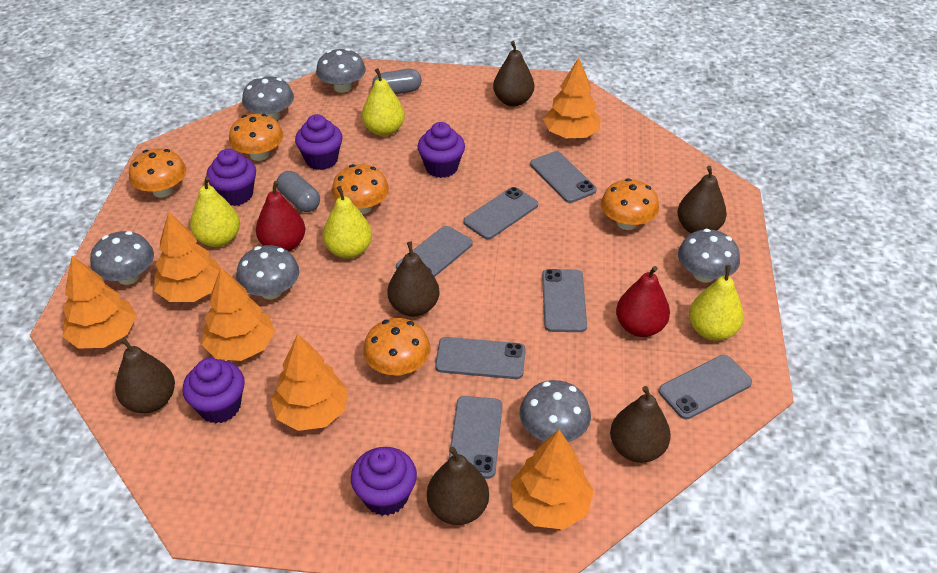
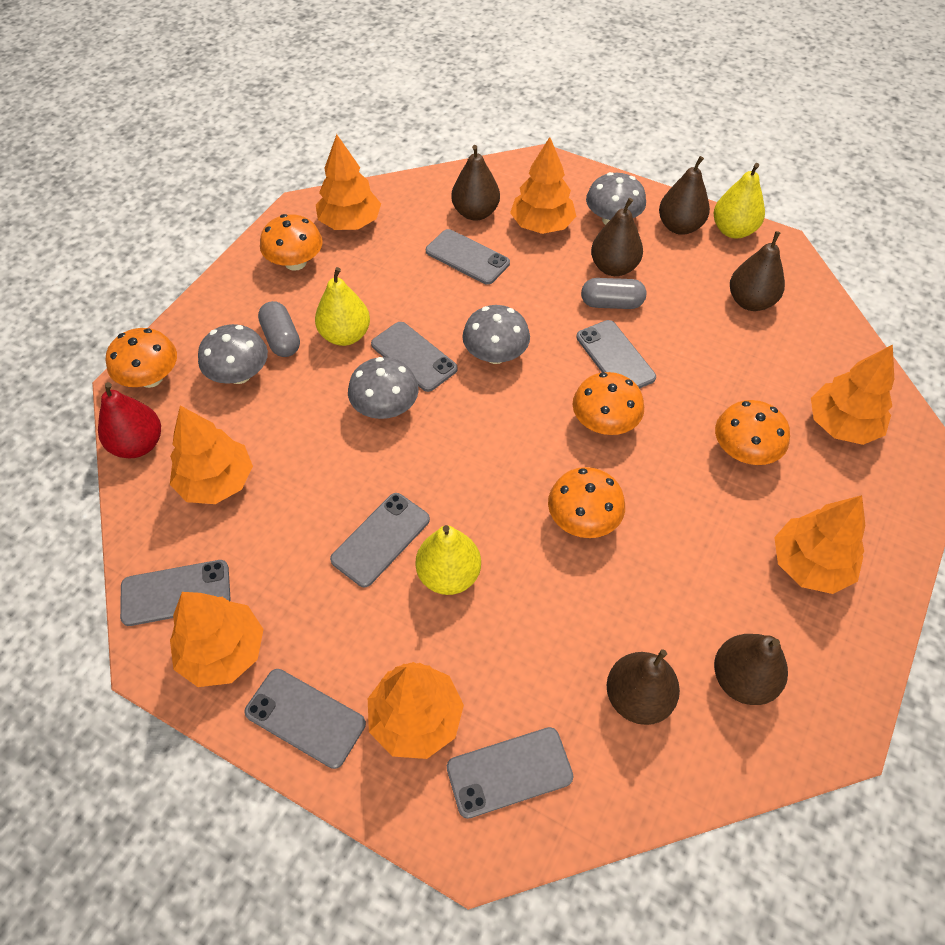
grey mushroom: 6 -> 4
orange tree: 6 -> 7
purple cupcake: 5 -> 0
red pear: 2 -> 1
yellow pear: 4 -> 3

